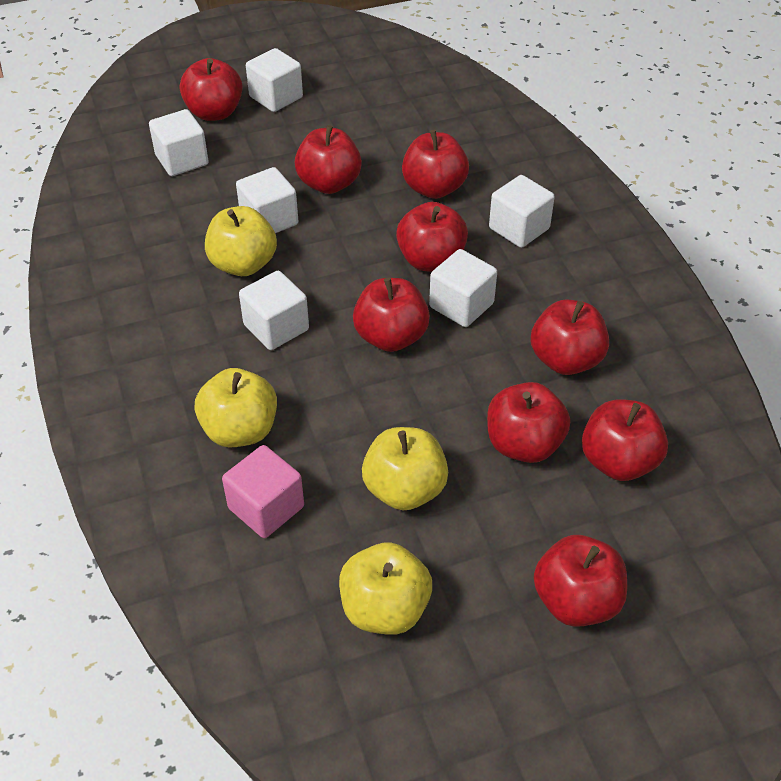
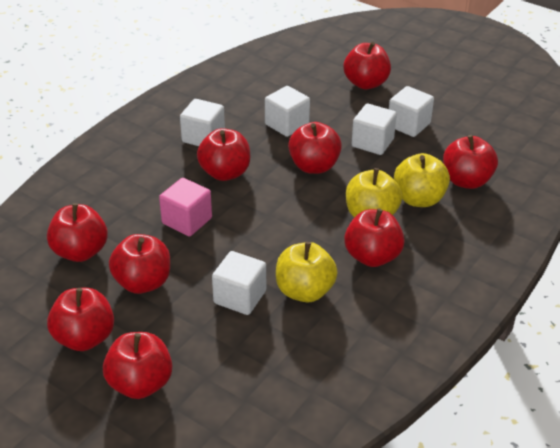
white cube: 6 -> 5
yellow apple: 4 -> 3

